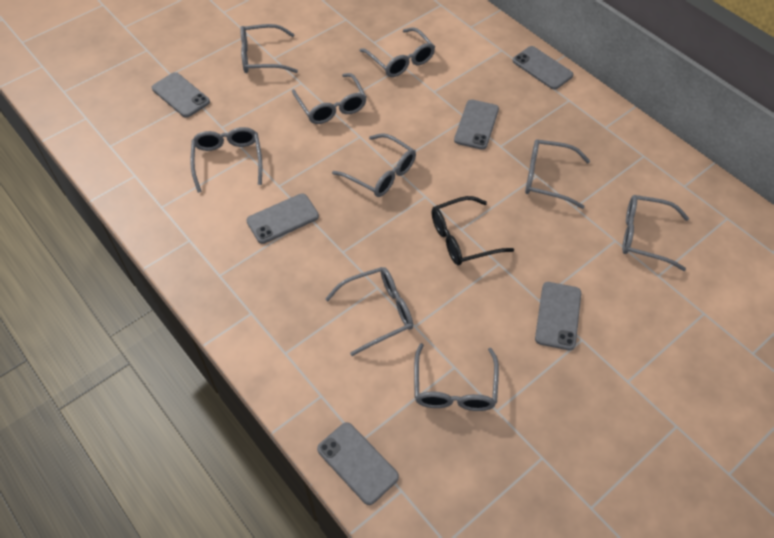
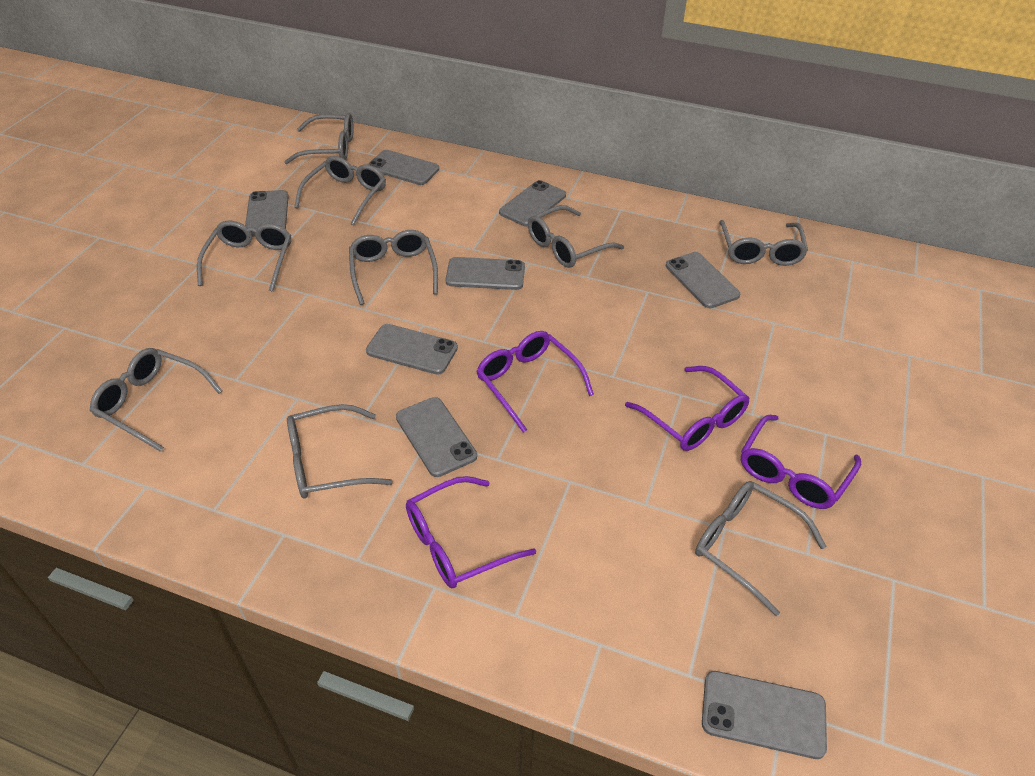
black glasses: 1 -> 0
grey phone: 6 -> 8
purple glasses: 0 -> 4

